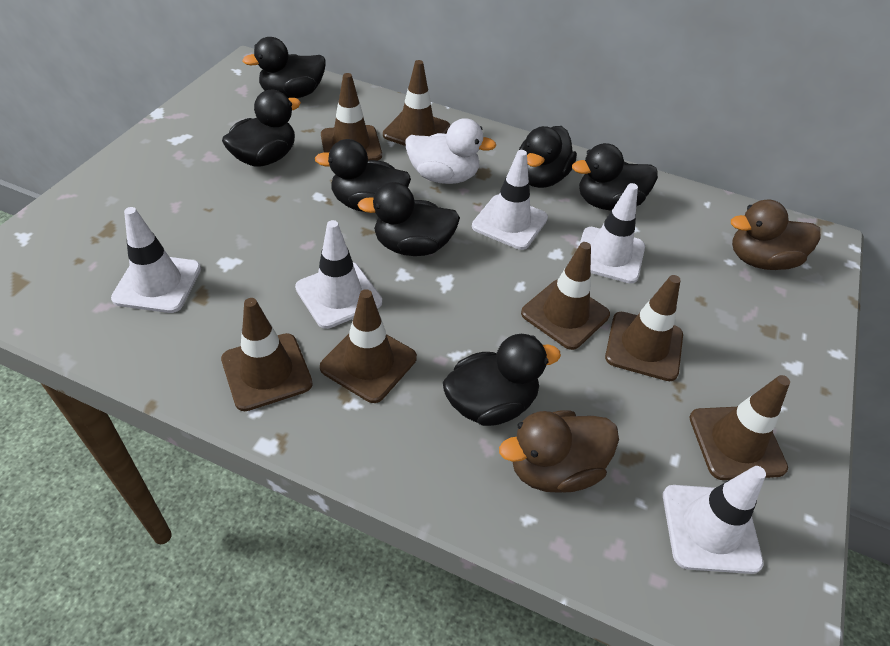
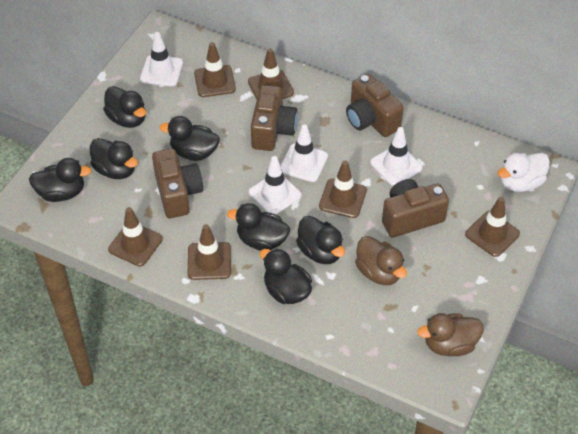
brown camera: 0 -> 4
brown traffic cone: 7 -> 6
white traffic cone: 5 -> 4

